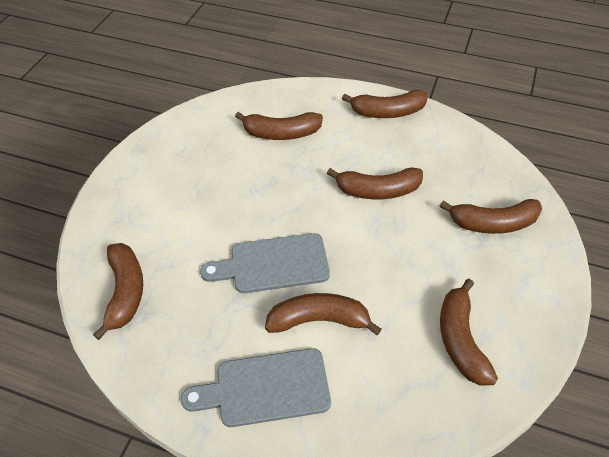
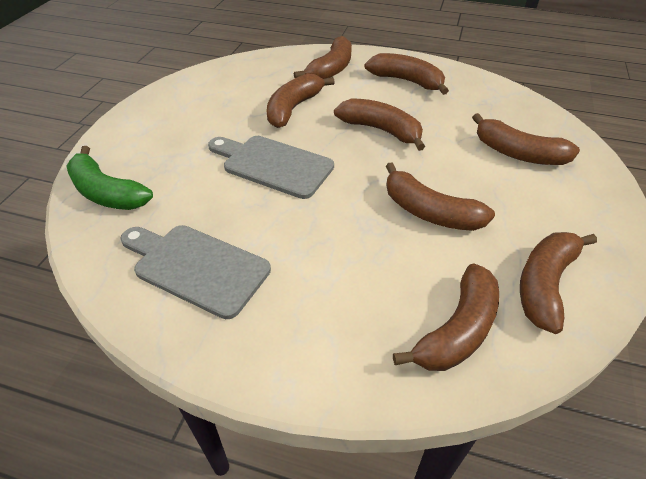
brown banana: 7 -> 8
green banana: 0 -> 1

